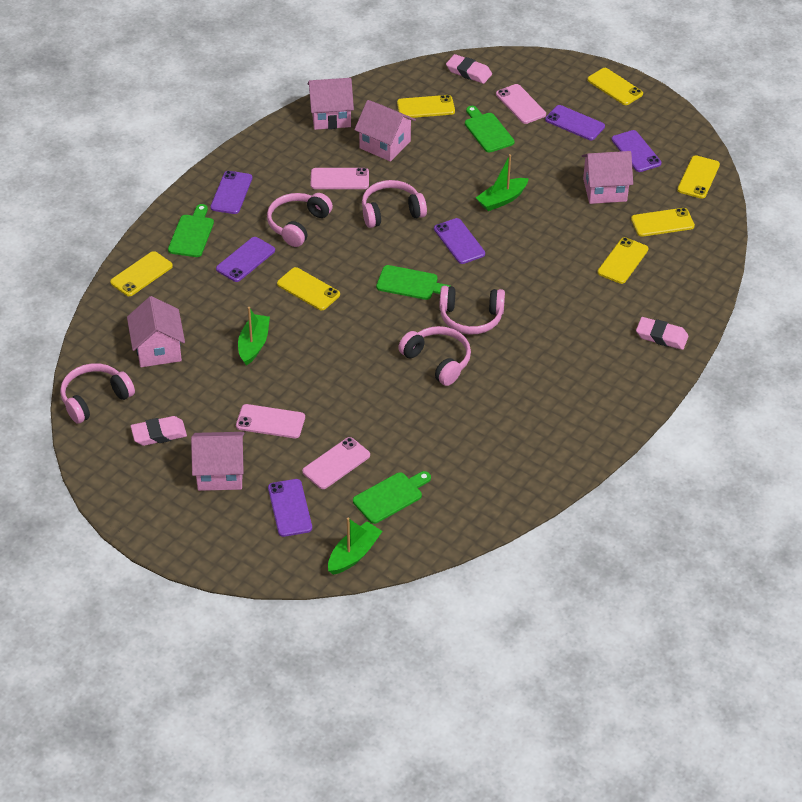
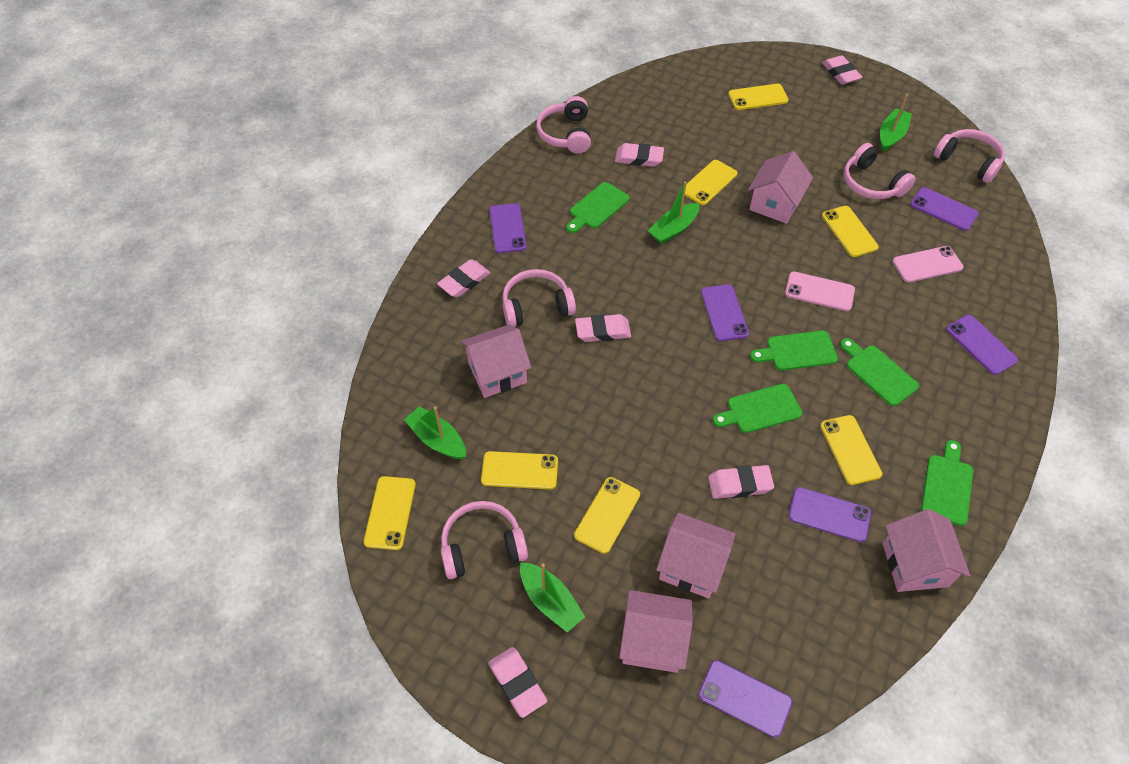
green boat: 3 -> 4
green cutting board: 4 -> 5
pink eraser: 3 -> 6
pink phone: 4 -> 2

